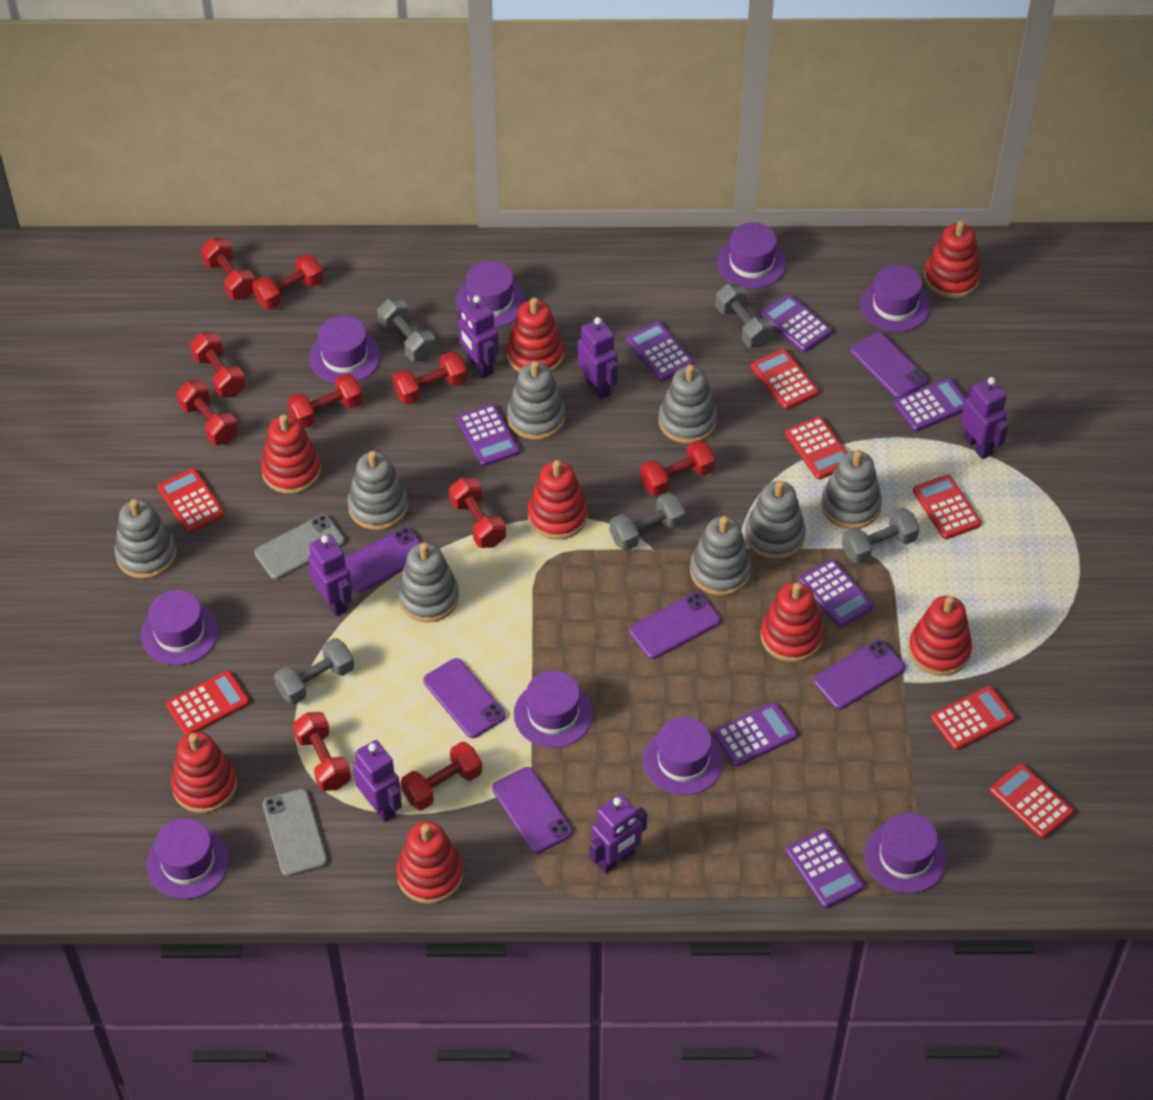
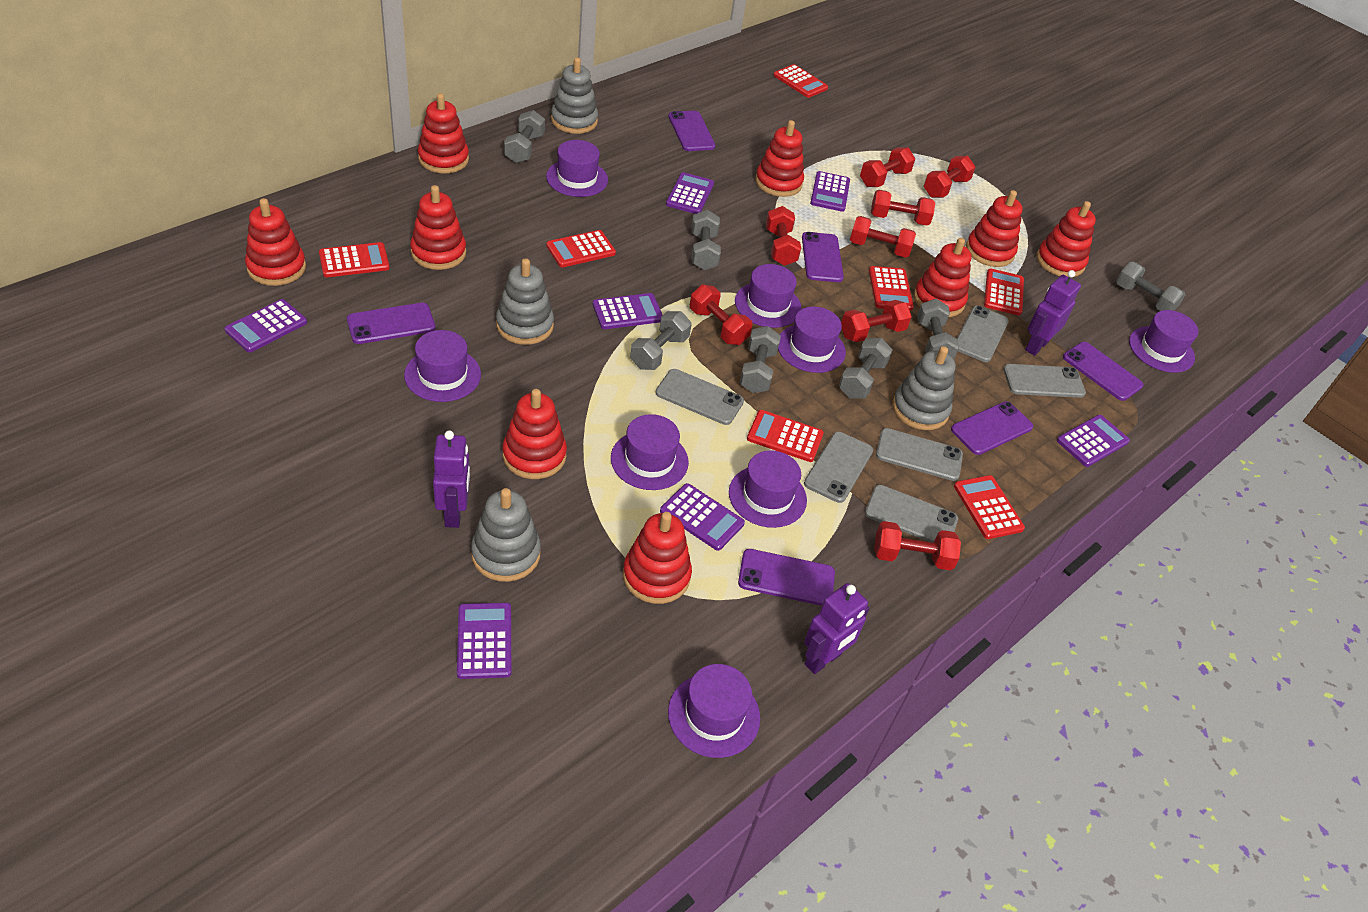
grey dumbbell: 5 -> 7
grey phone: 2 -> 6
grey stacking toy: 8 -> 4
purple hat: 9 -> 8
purple robot: 6 -> 3
red dumbbell: 10 -> 8
red stacking toy: 8 -> 9

